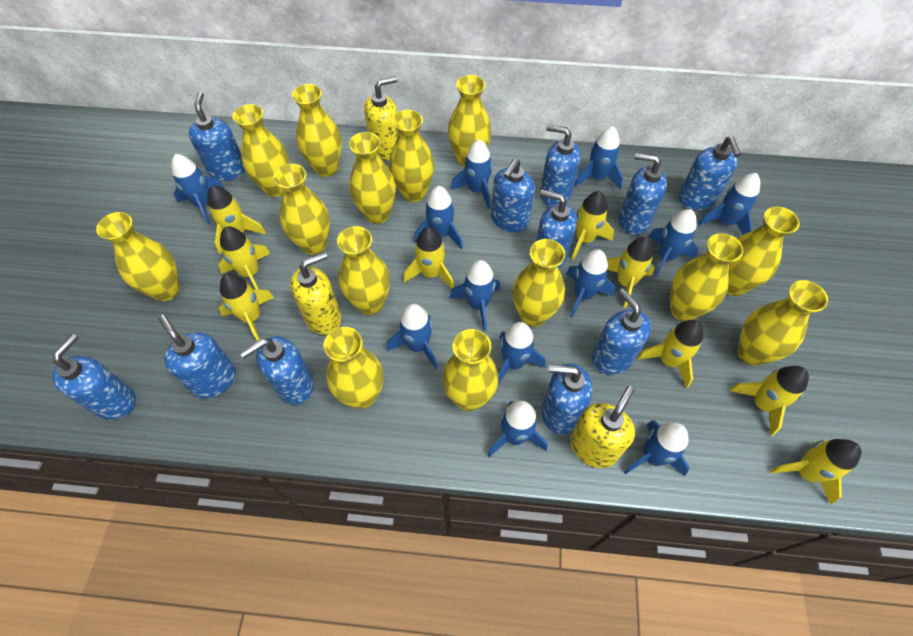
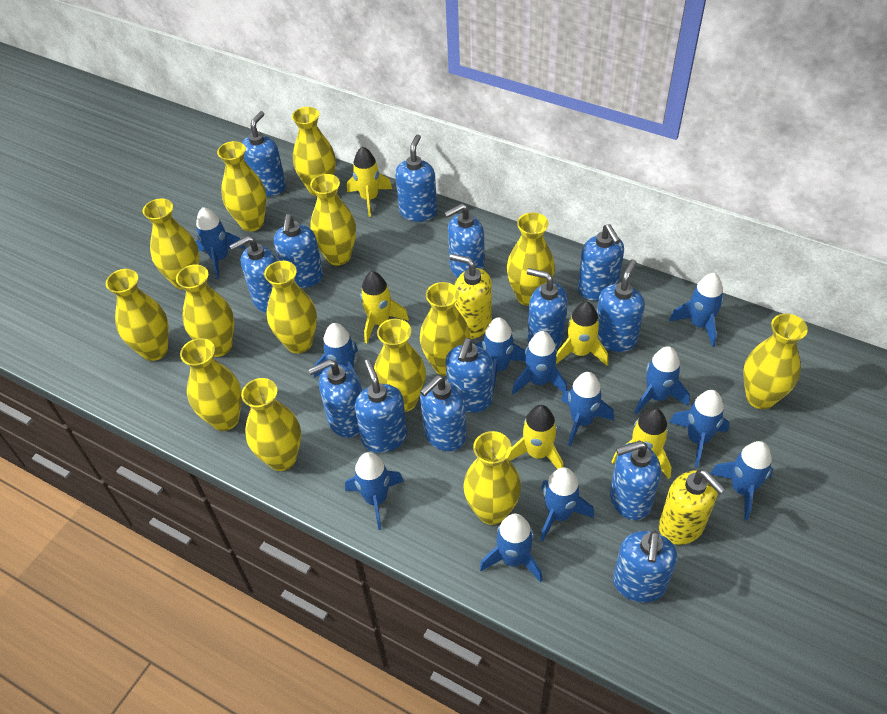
blue soap dispenser: 11 -> 14
yellow rocket: 9 -> 5
yellow soap dispenser: 3 -> 2

